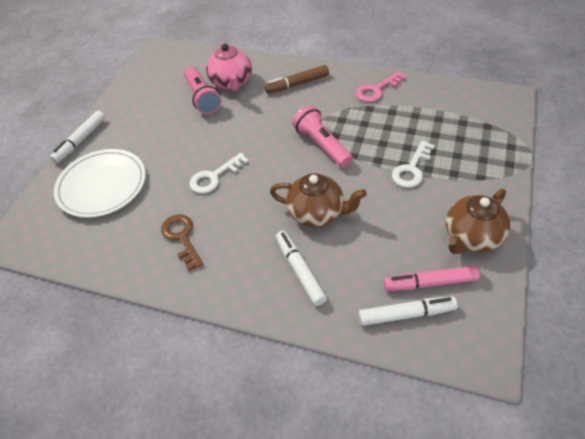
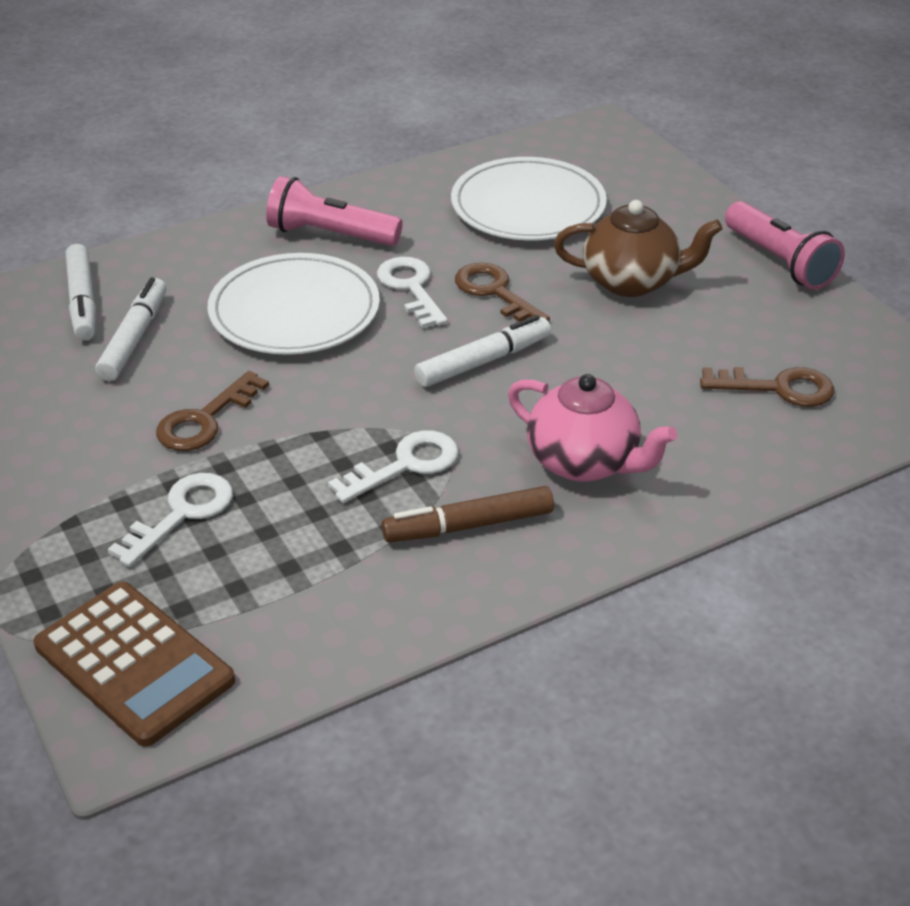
brown calculator: 0 -> 1
brown key: 1 -> 3
brown teapot: 2 -> 1
pink key: 1 -> 0
pink marker: 1 -> 0
white key: 2 -> 3
white plate: 1 -> 2

